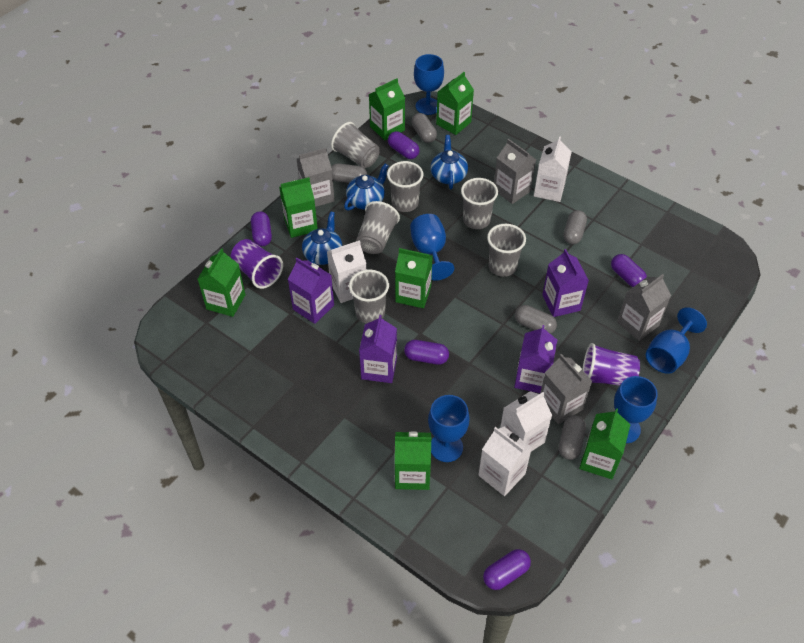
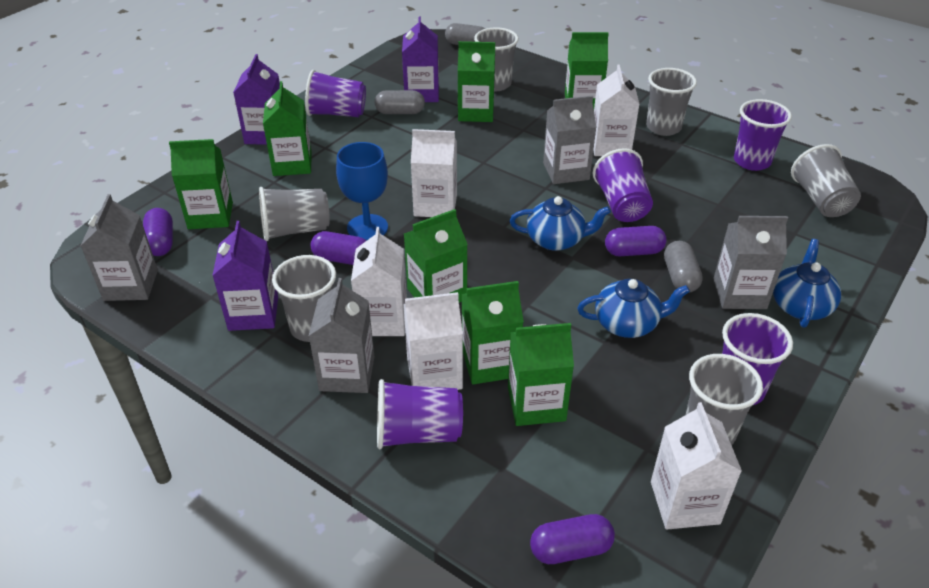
blue goblet: 5 -> 1
grey capsule: 5 -> 3
purple capsule: 5 -> 4
purple carton: 4 -> 3
purple cup: 2 -> 5
white carton: 4 -> 5

